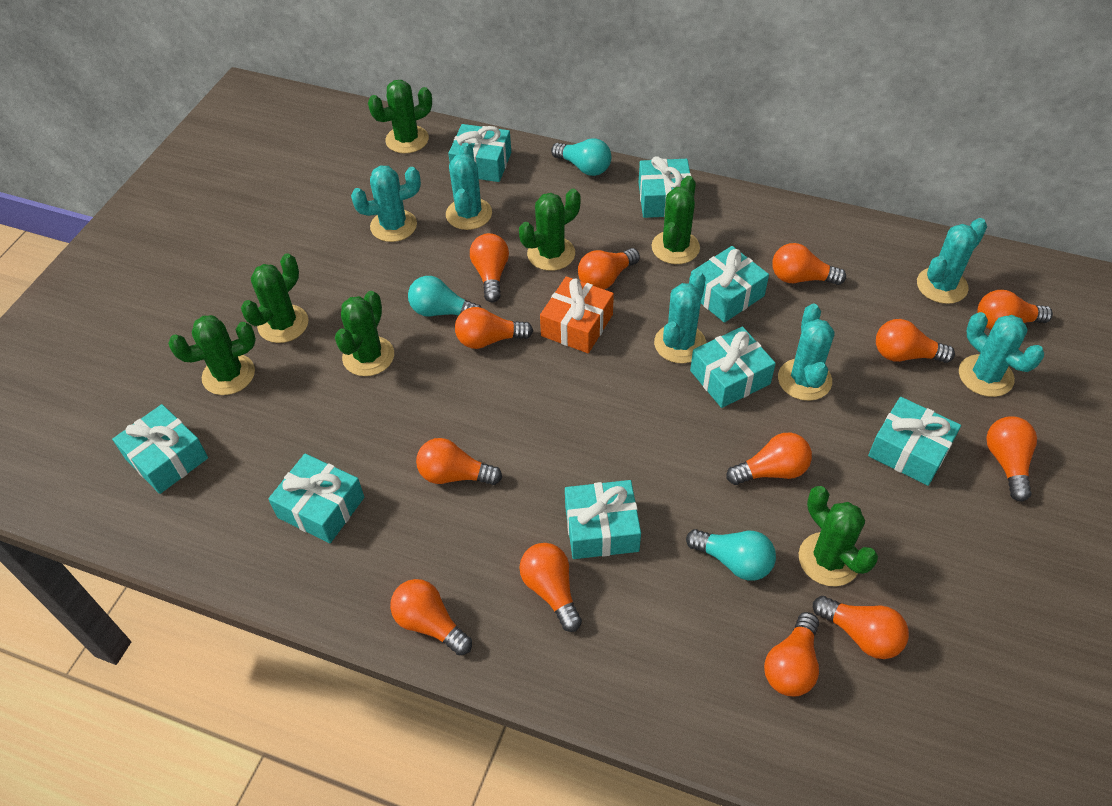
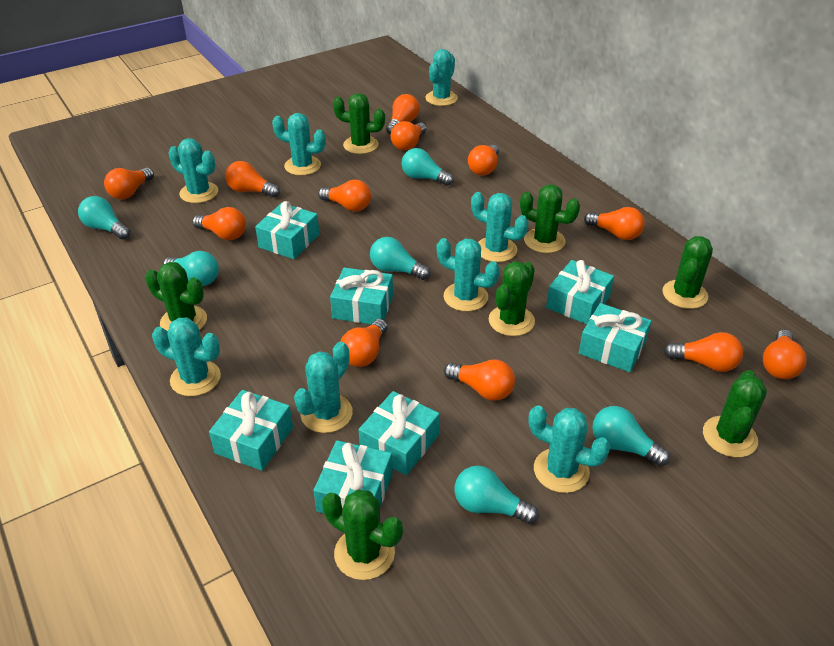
orange gift: 1 -> 0
orange light bulb: 13 -> 12
turquoise cactus: 6 -> 8
turquoise gift: 8 -> 7
turquoise light bulb: 3 -> 6

